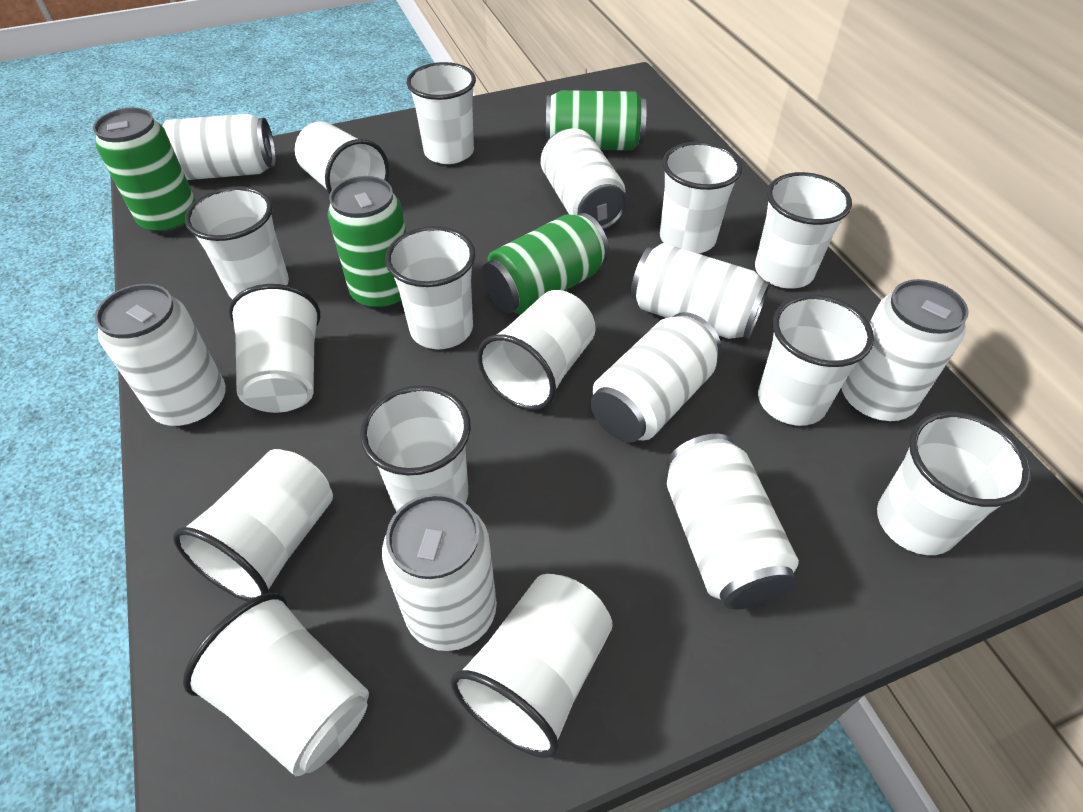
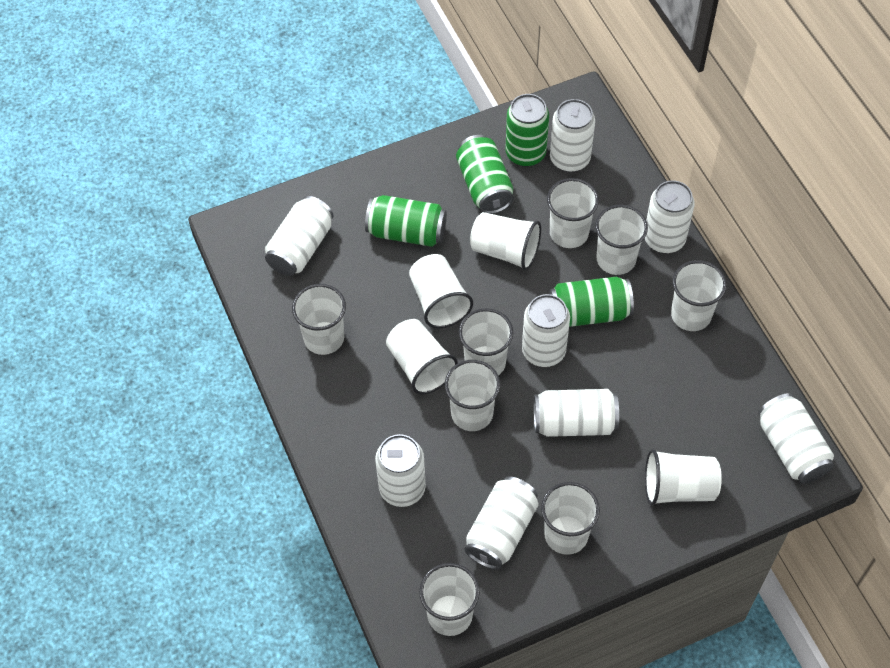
white cup: 14 -> 12

